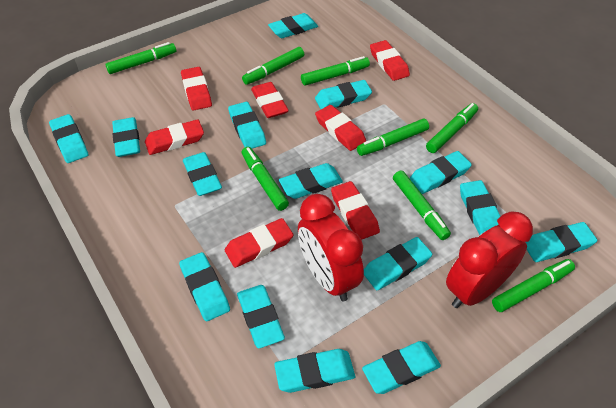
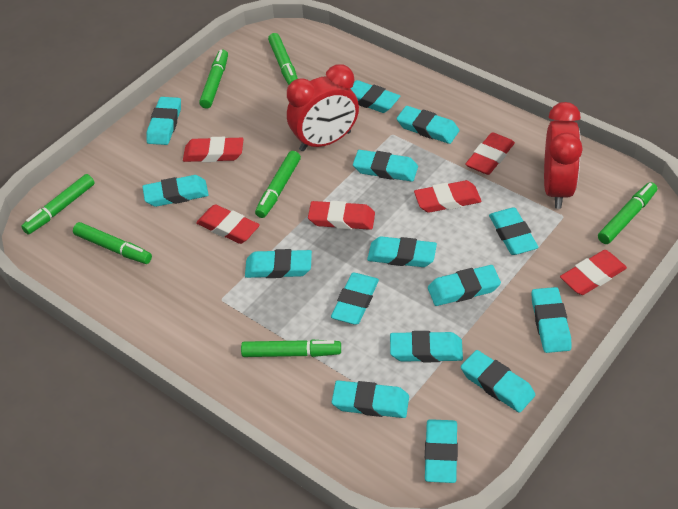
green marker: 8 -> 7
red eraser: 7 -> 6

